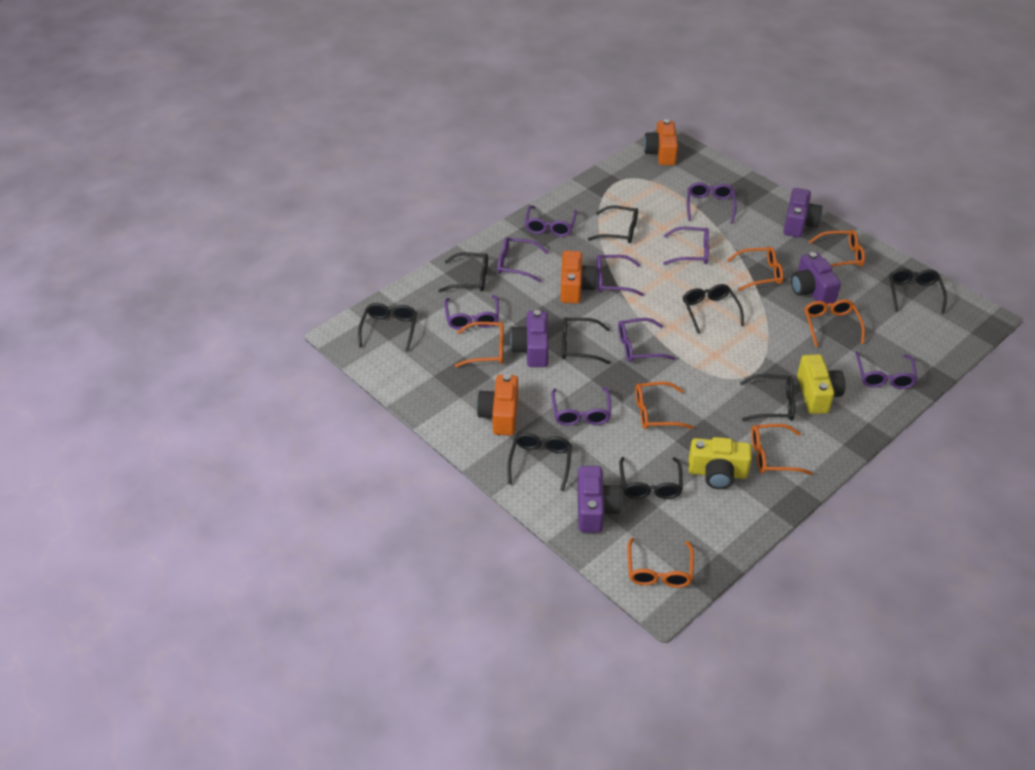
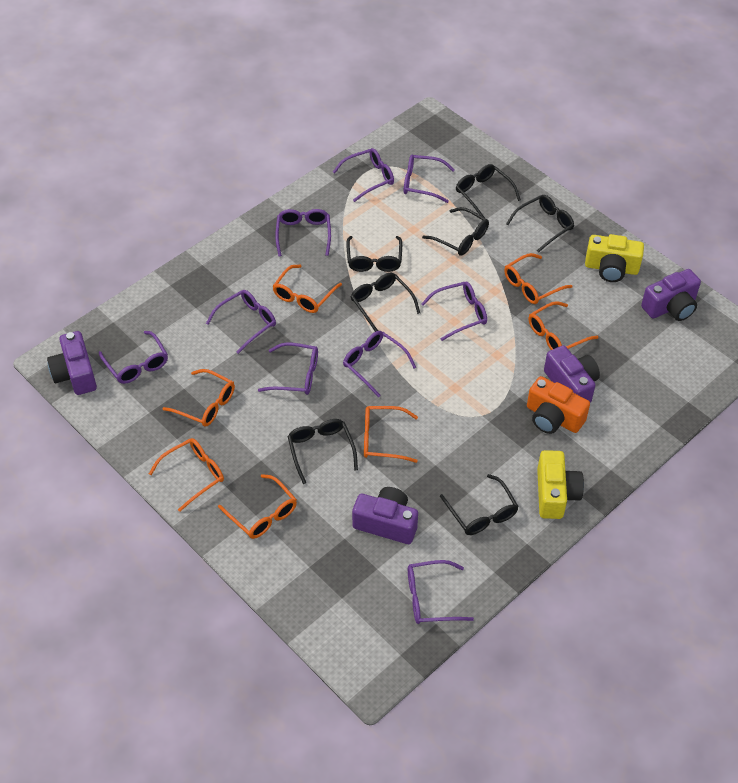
black glasses: 9 -> 7
orange camera: 3 -> 1

